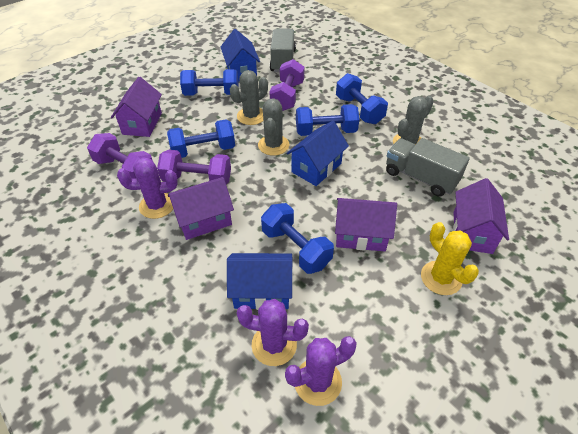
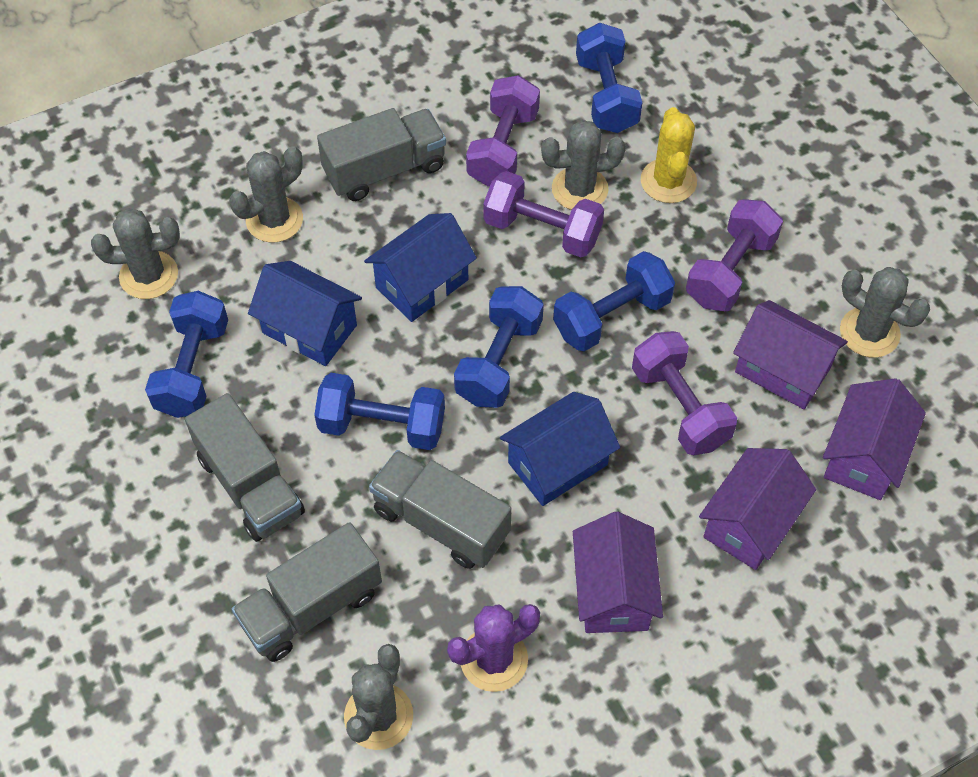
grey cactus: 3 -> 5
grey truck: 2 -> 4
purple cactus: 3 -> 1
purple dumbbell: 3 -> 4

